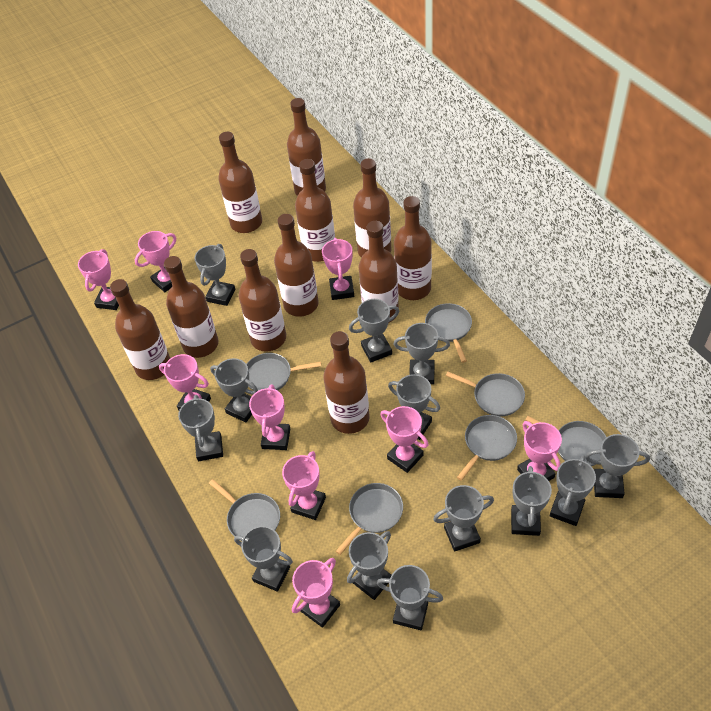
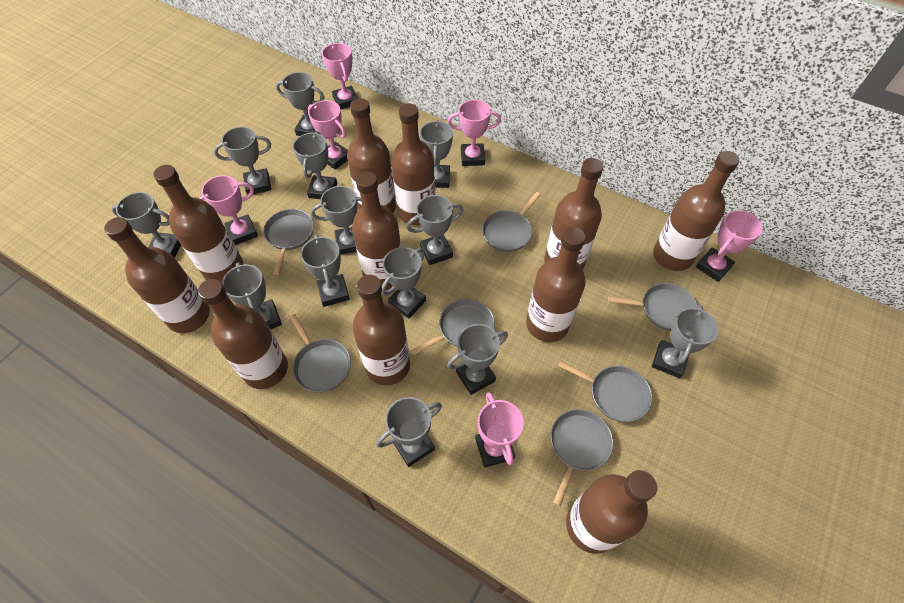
pink trophy: 9 -> 6

